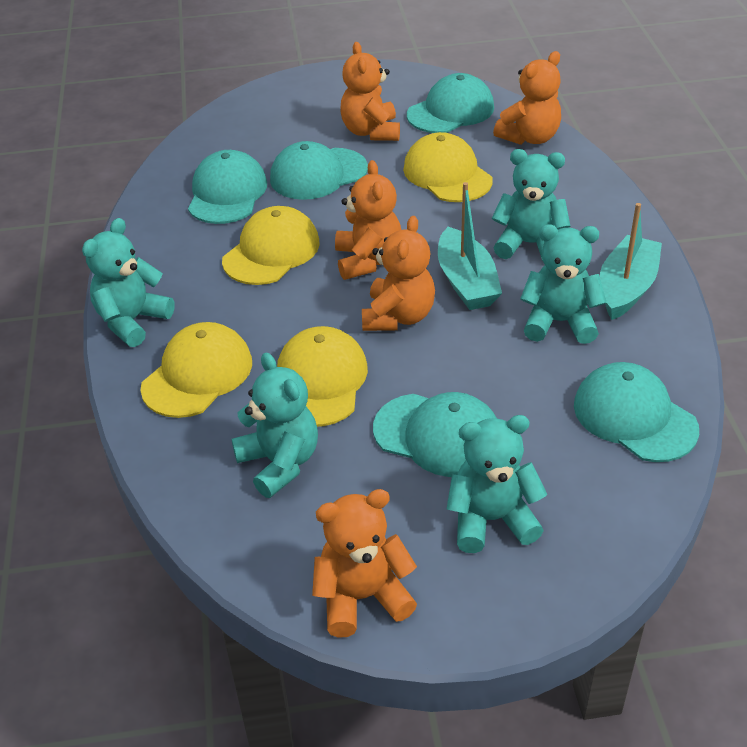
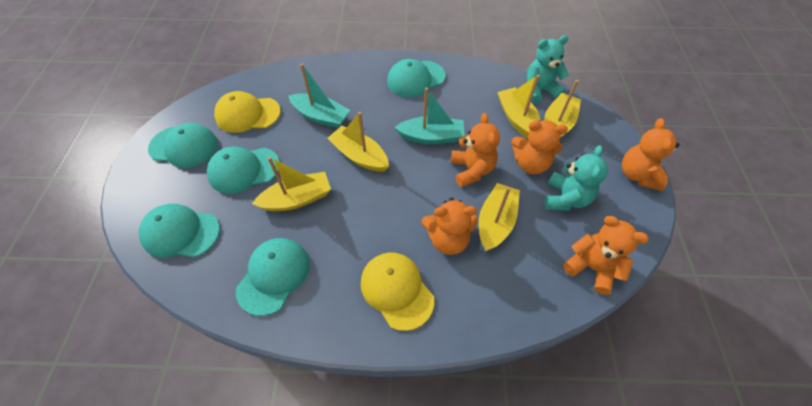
turquoise teddy bear: 5 -> 2
yellow boat: 0 -> 5
yellow cap: 4 -> 2

